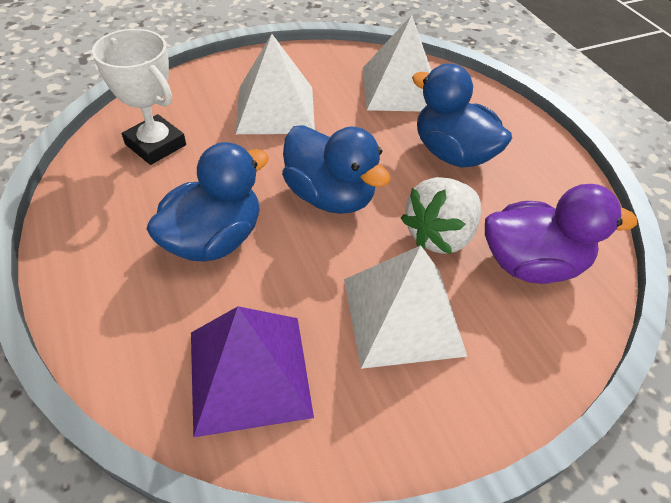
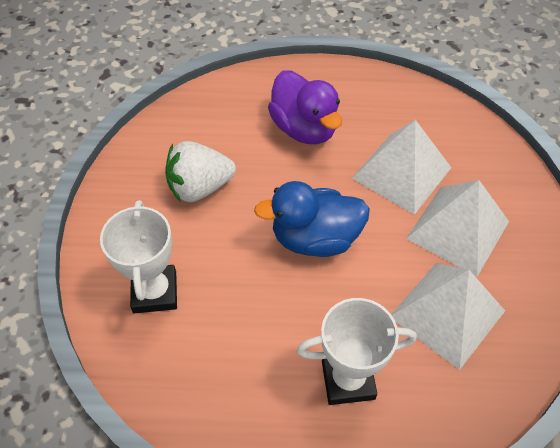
blue duck: 3 -> 1
purple pyramid: 1 -> 0
white trophy: 1 -> 2

